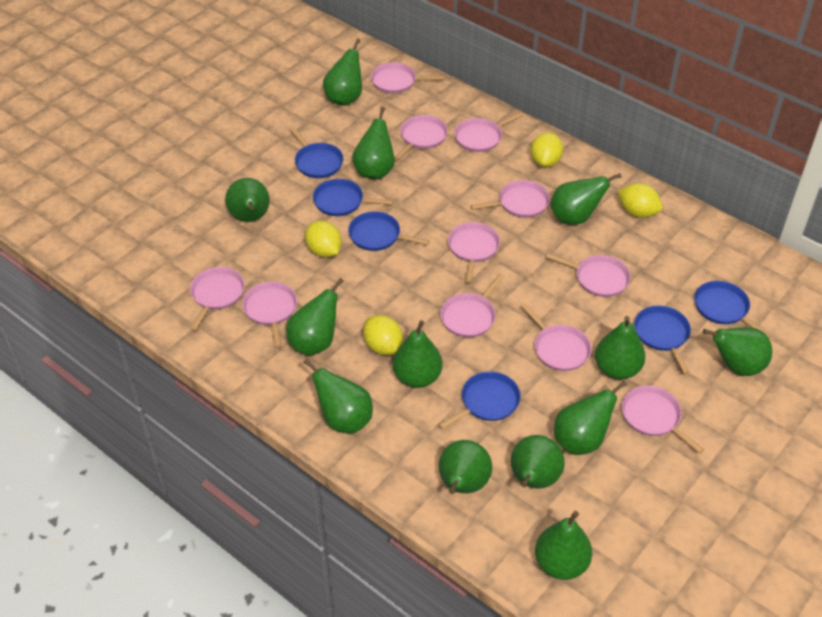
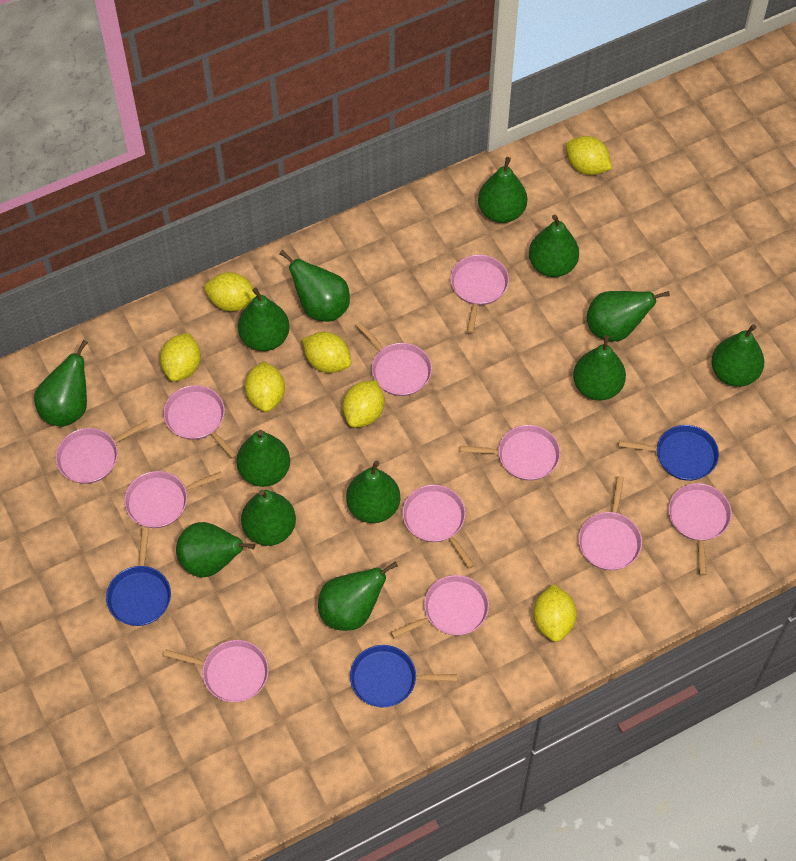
blue pan: 6 -> 3
yellow lemon: 4 -> 7

